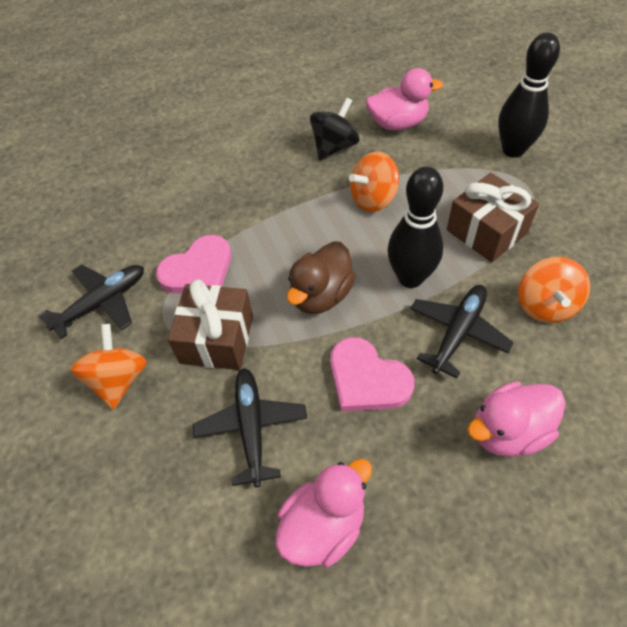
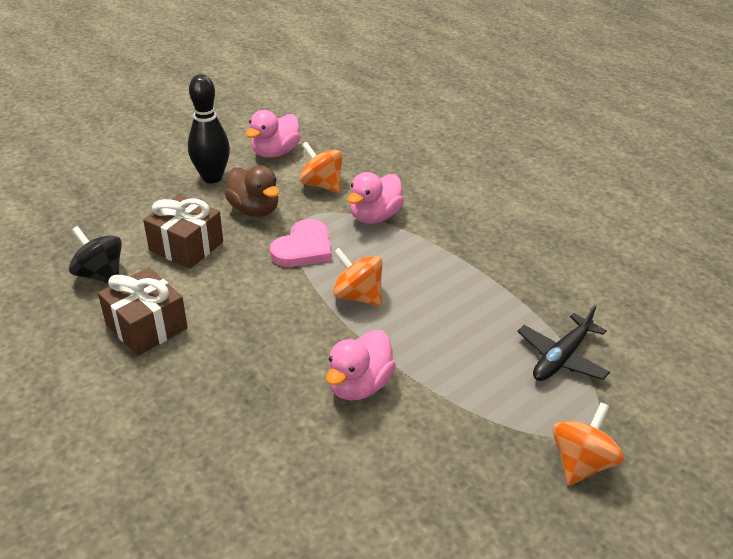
black bowling pin: 2 -> 1
black plane: 3 -> 1
pink heart: 2 -> 1

